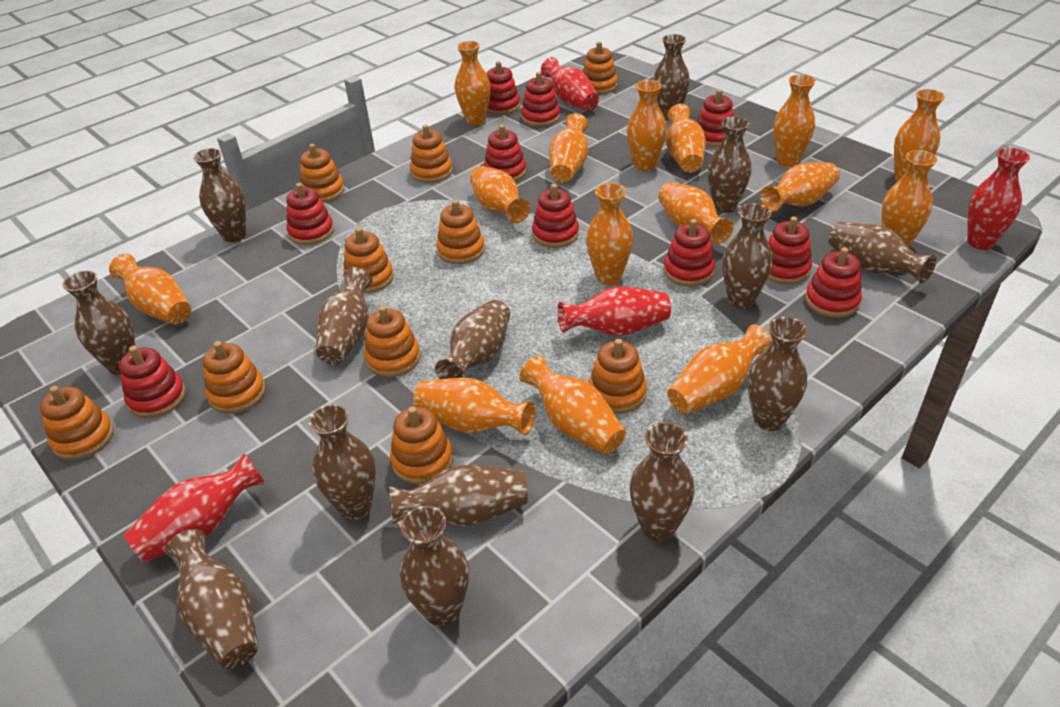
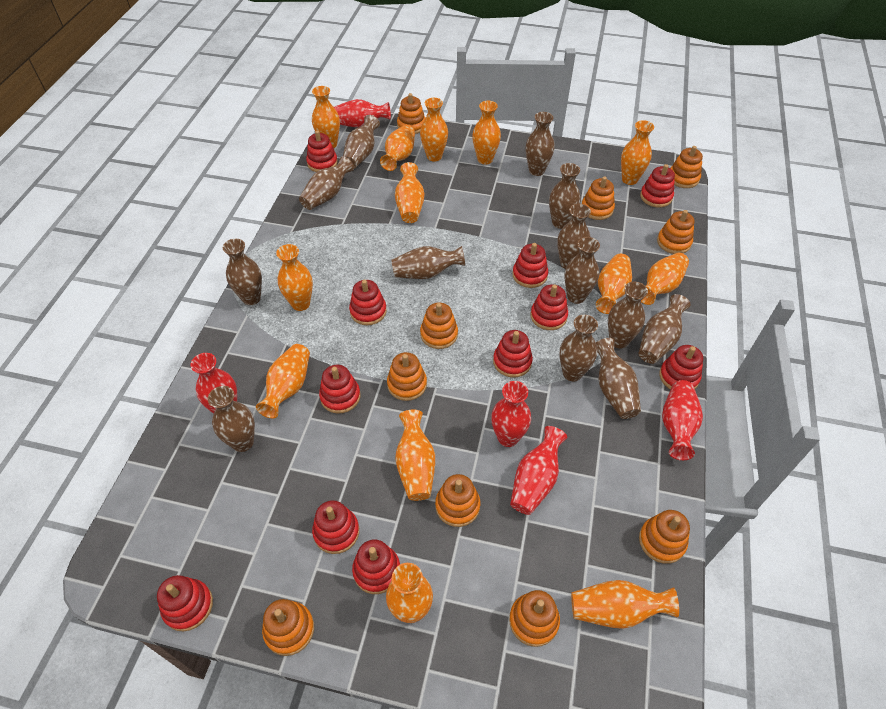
brown vase: 14 -> 13
orange vase: 15 -> 13
red stacking toy: 10 -> 11
red vase: 4 -> 5

